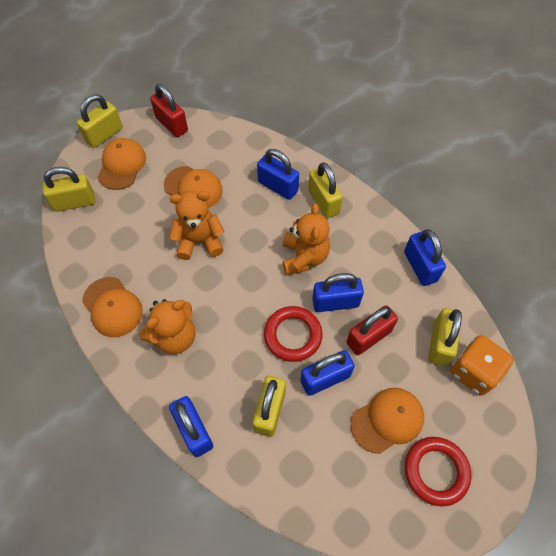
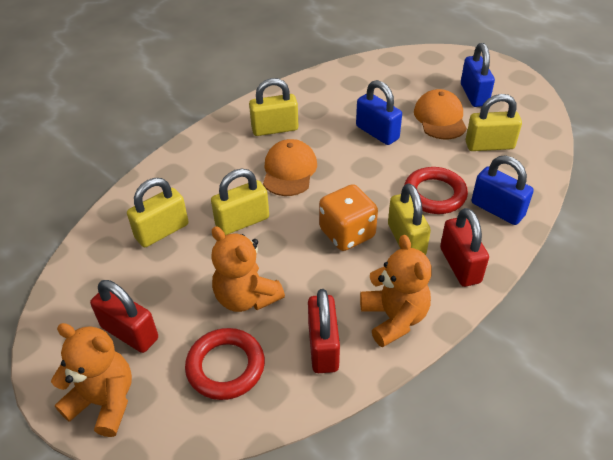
blue padlock: 5 -> 3
orange cap: 4 -> 2
red padlock: 2 -> 3

